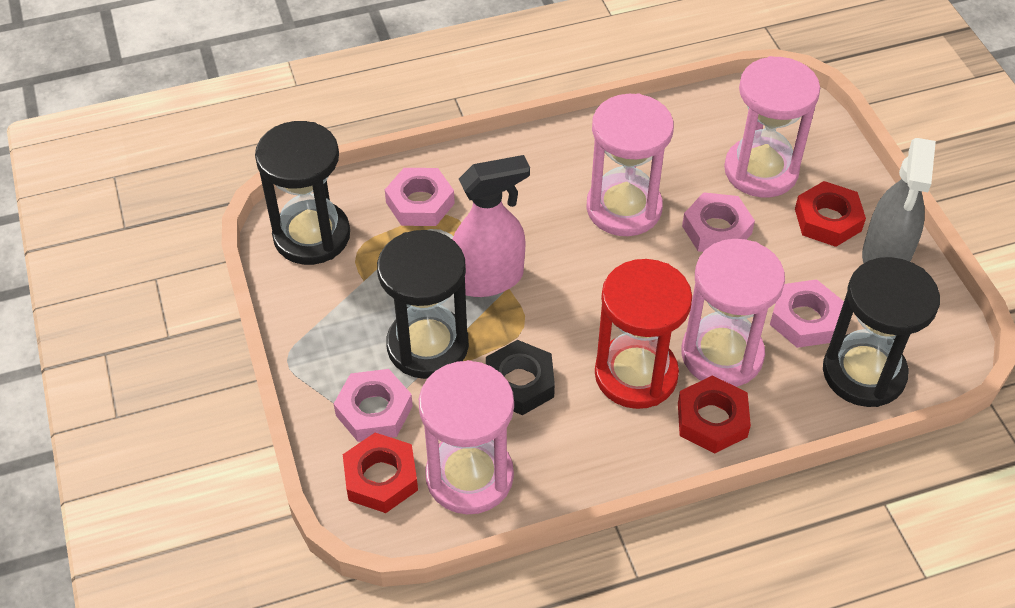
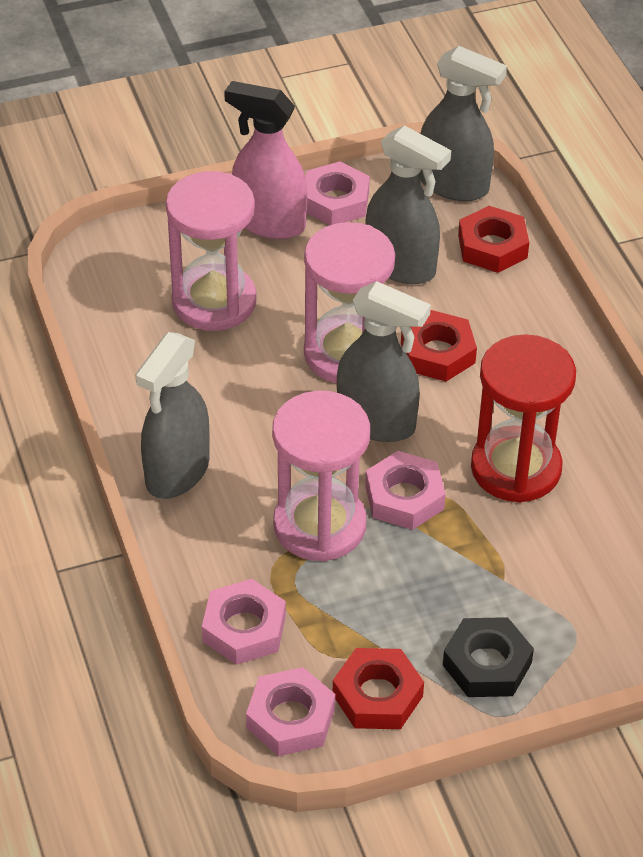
black hourglass: 3 -> 0
grey spray bottle: 1 -> 4
pink hourglass: 4 -> 3

